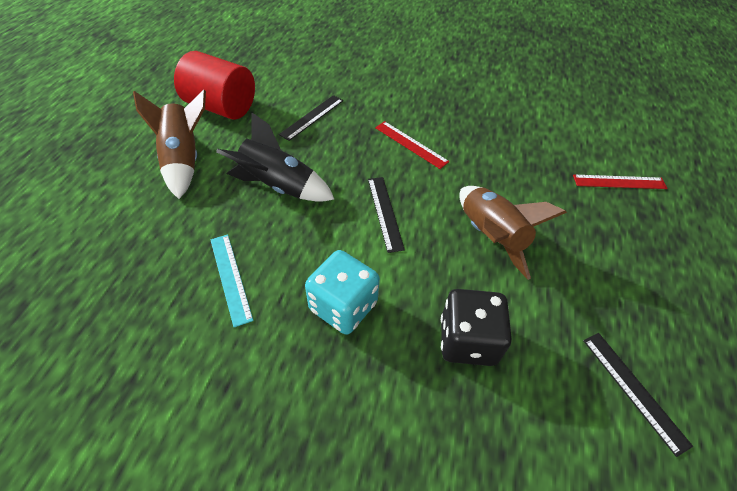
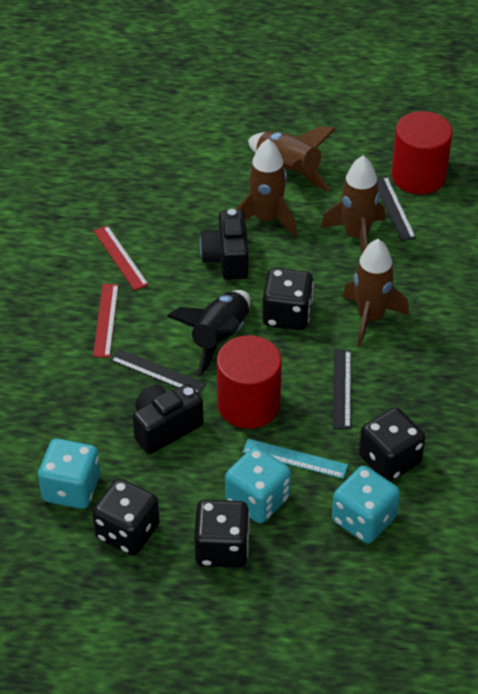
black camera: 0 -> 2
black dice: 1 -> 4
brown rocket: 2 -> 4
red cylinder: 1 -> 2
turquoise dice: 1 -> 3

